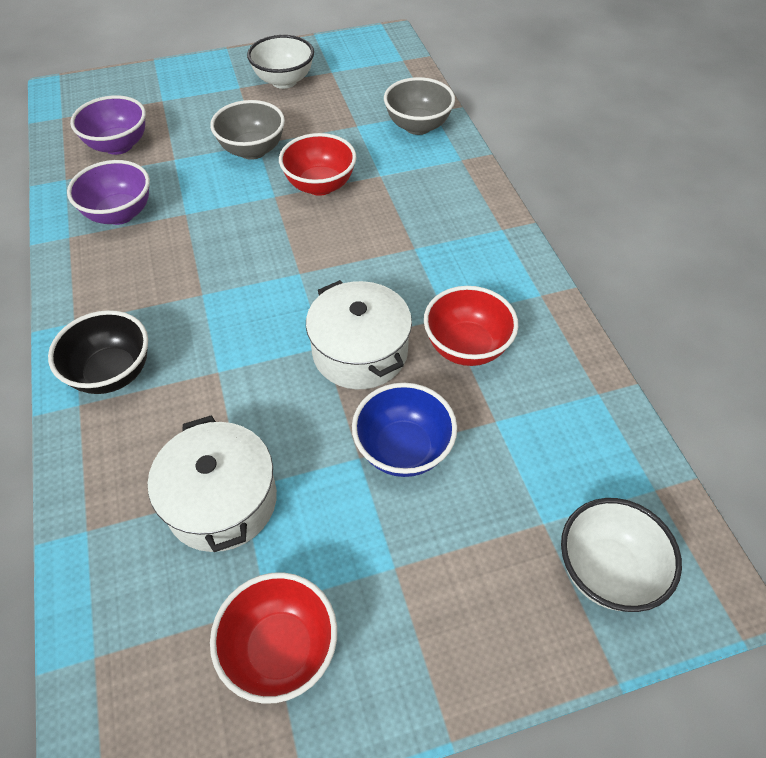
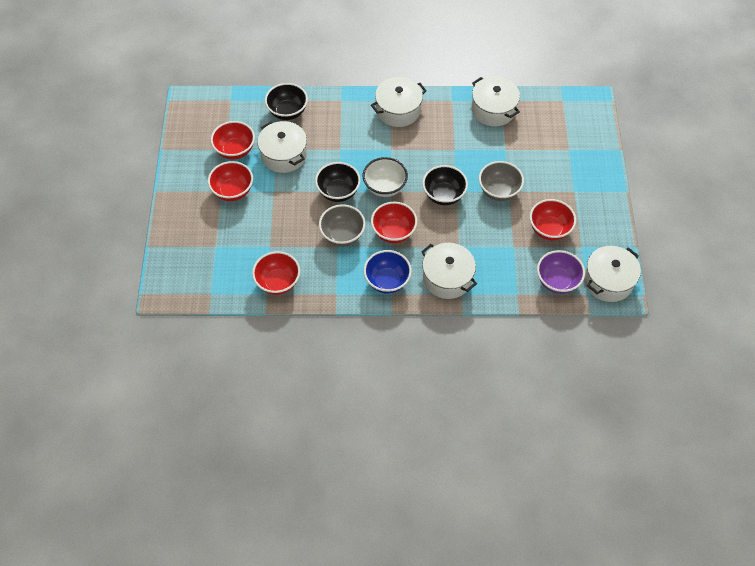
black bowl: 1 -> 3
purple bowl: 2 -> 1
red bowl: 3 -> 5
white bowl: 2 -> 1
white pot: 2 -> 5

